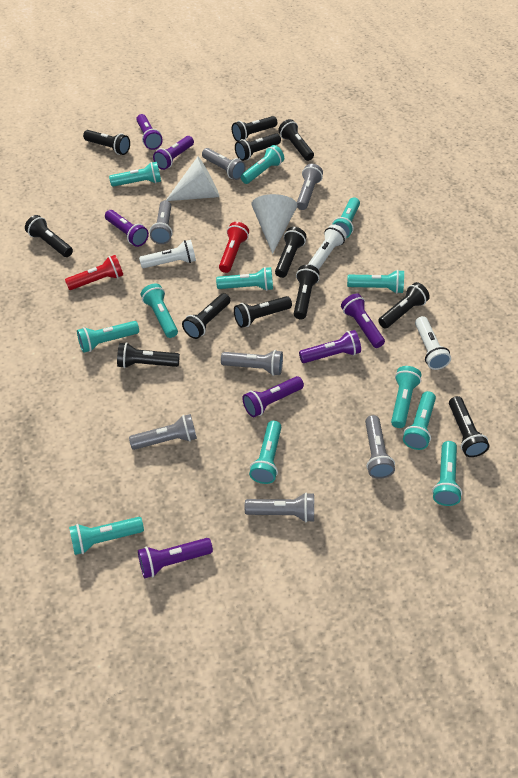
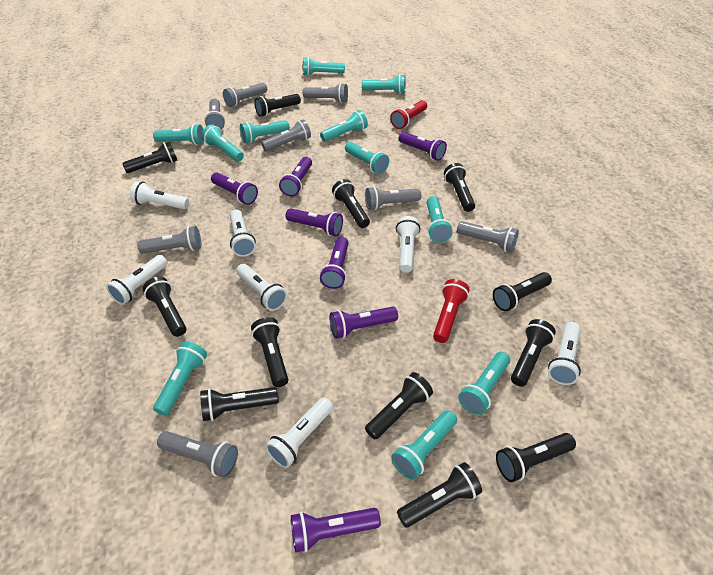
grey flashlight: 7 -> 8
turquoise flashlight: 12 -> 11
white cone: 2 -> 0
white flashlight: 3 -> 7

